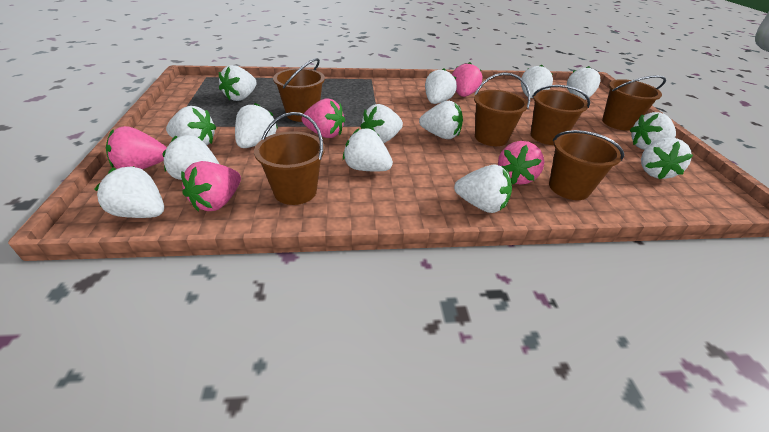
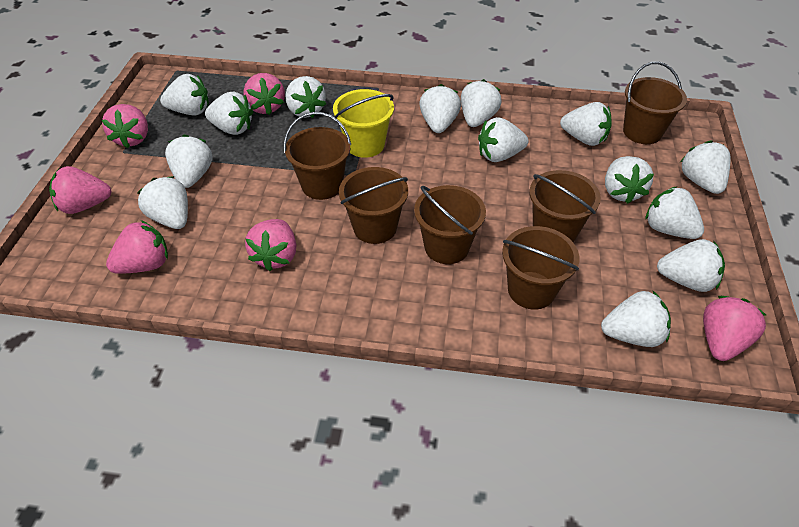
pink strawberry: 5 -> 6
yellow bucket: 0 -> 1

